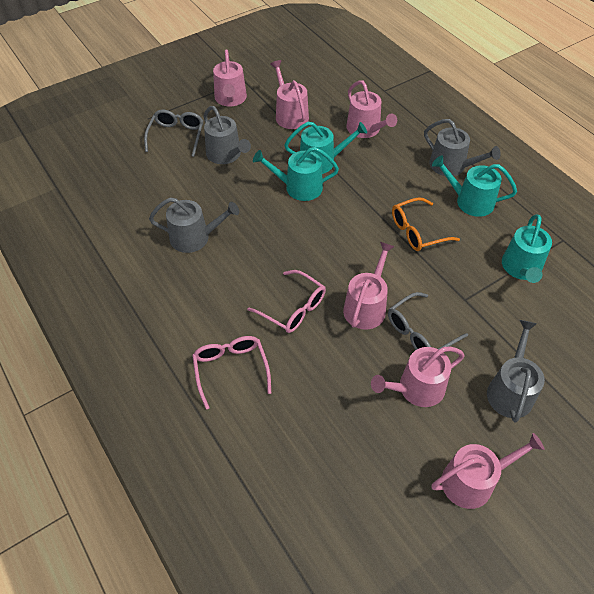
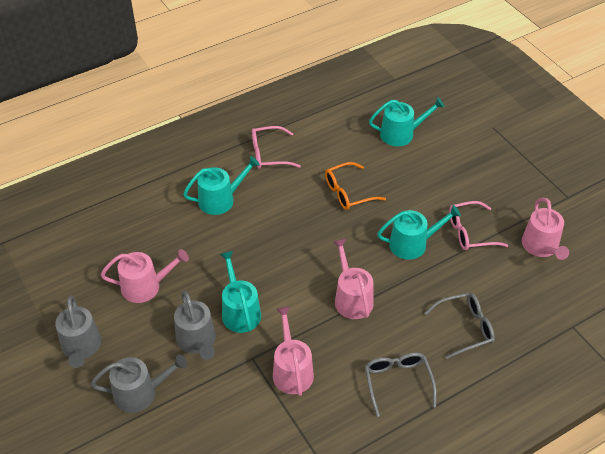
grey watering can: 4 -> 3
pink watering can: 6 -> 4

